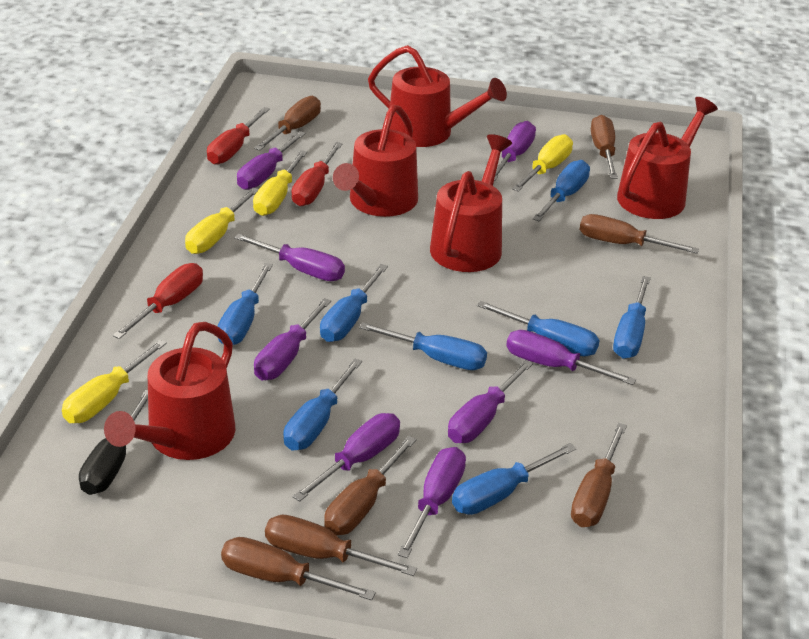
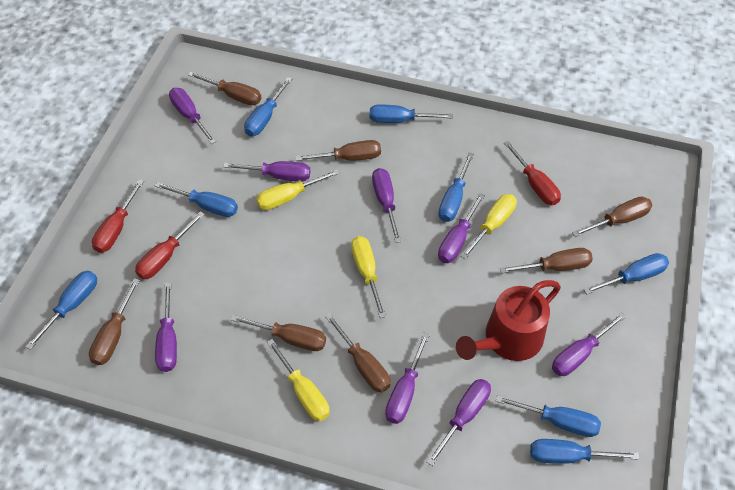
black screwdriver: 1 -> 0
red watering can: 5 -> 1

